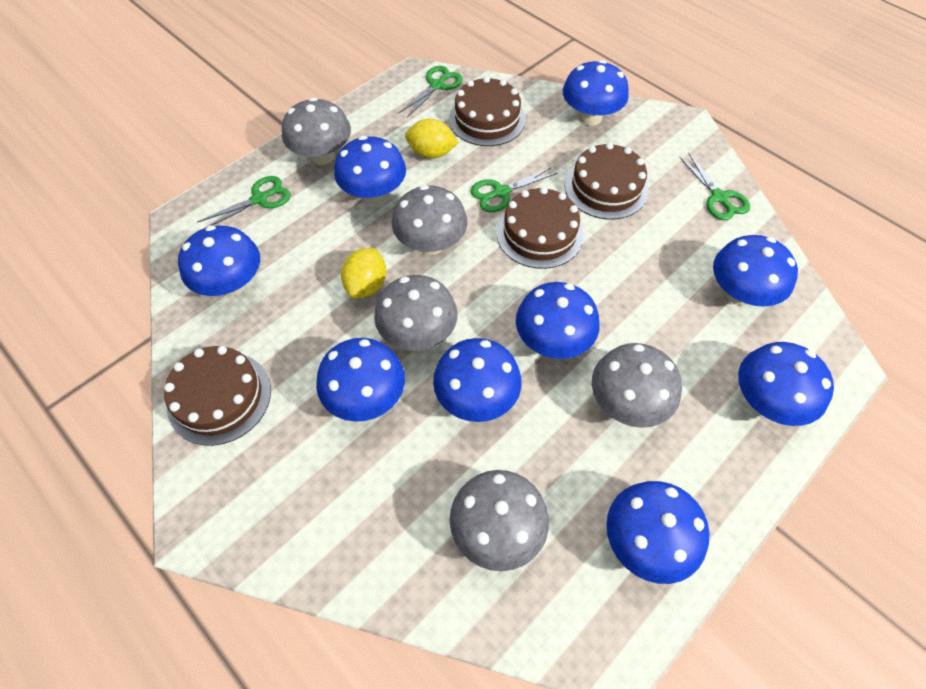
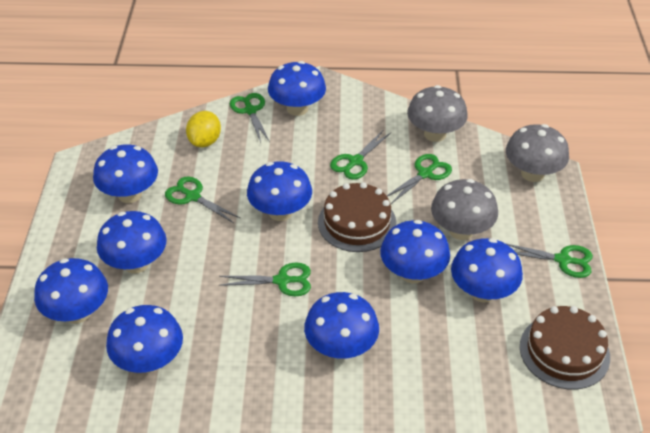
brown cake: 4 -> 2
green scissors: 4 -> 6
grey mushroom: 5 -> 3
yellow lemon: 2 -> 1

